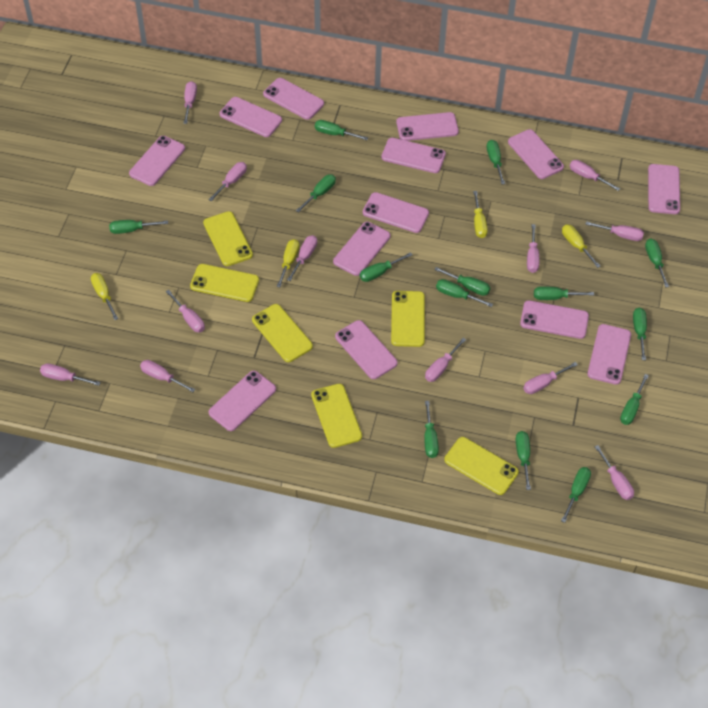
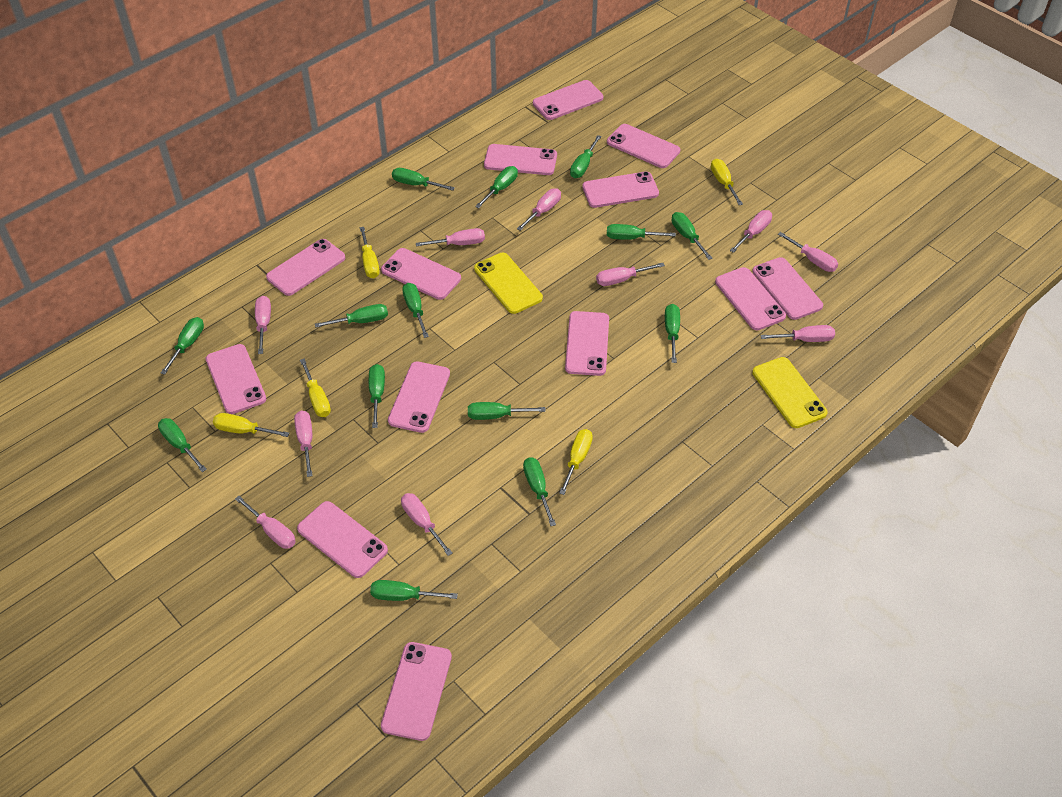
pink screwdriver: 12 -> 10
yellow phone: 6 -> 2
yellow screwdriver: 4 -> 5

